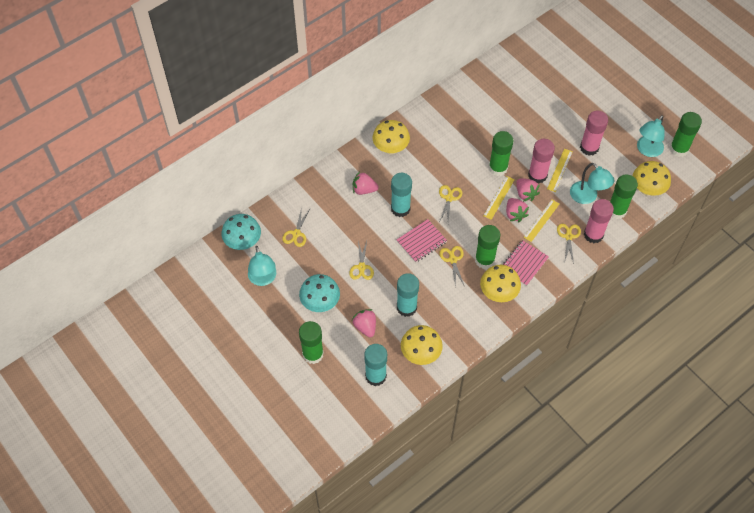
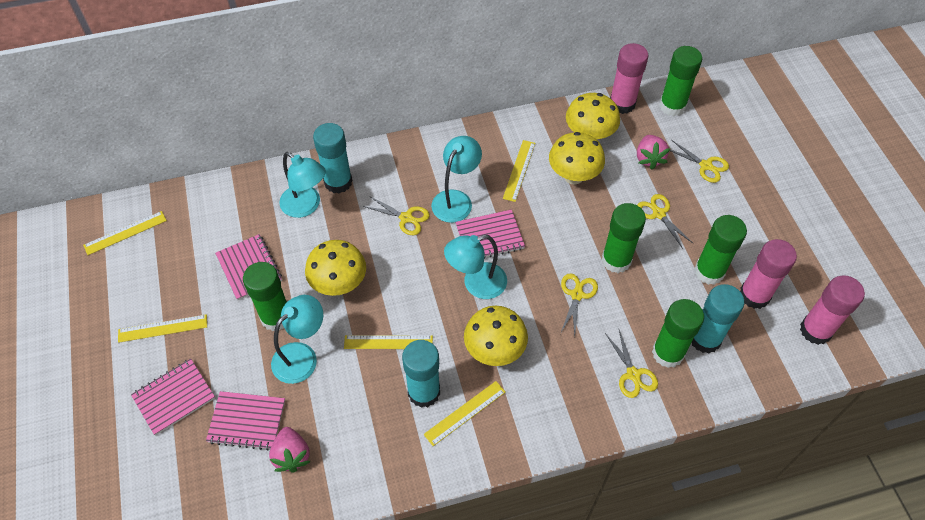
pink notebook: 2 -> 4
pink strawberry: 4 -> 2
turquoise lamp: 3 -> 4
turquoise mushroom: 2 -> 0
yellow ruler: 3 -> 5

